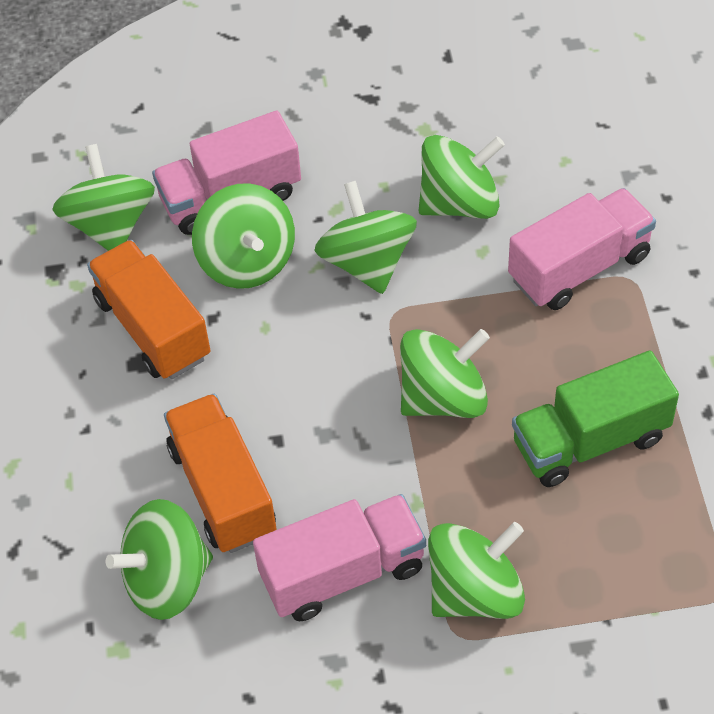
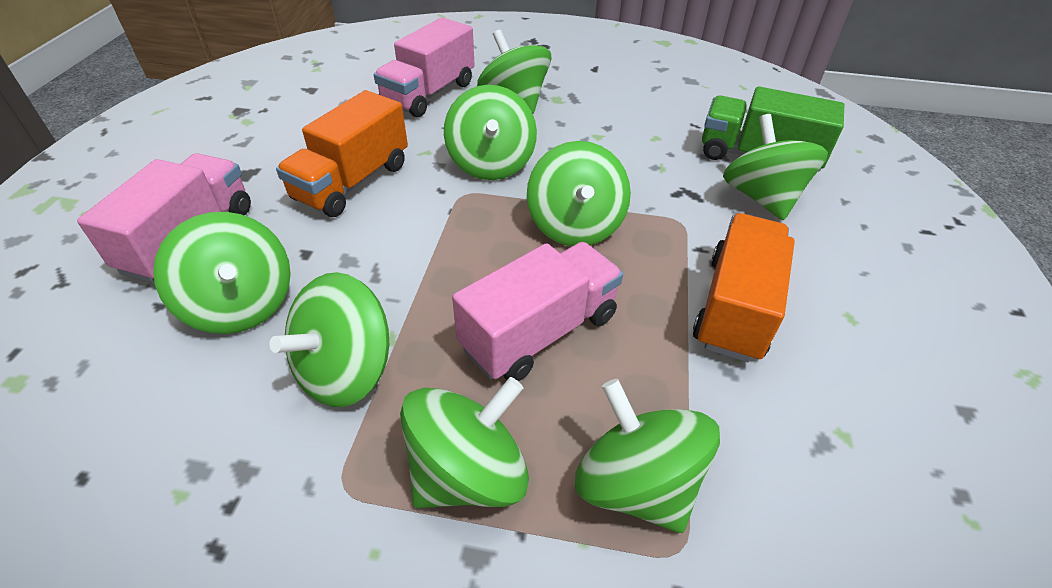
green spinning top: 7 -> 8

